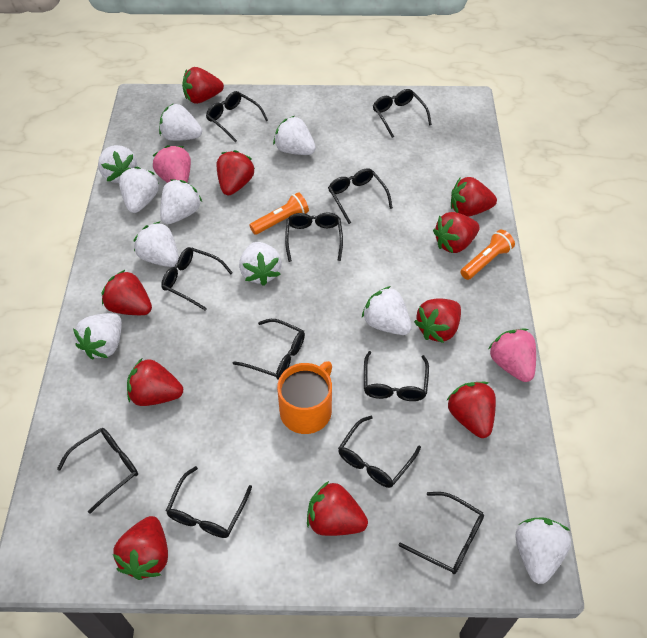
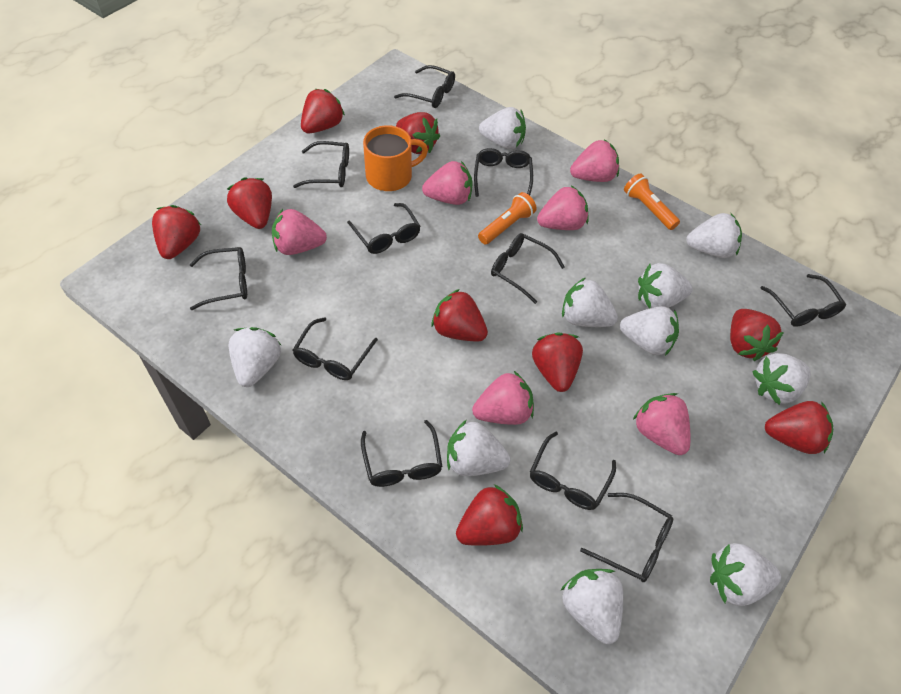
pink strawberry: 2 -> 6
red strawberry: 10 -> 9

